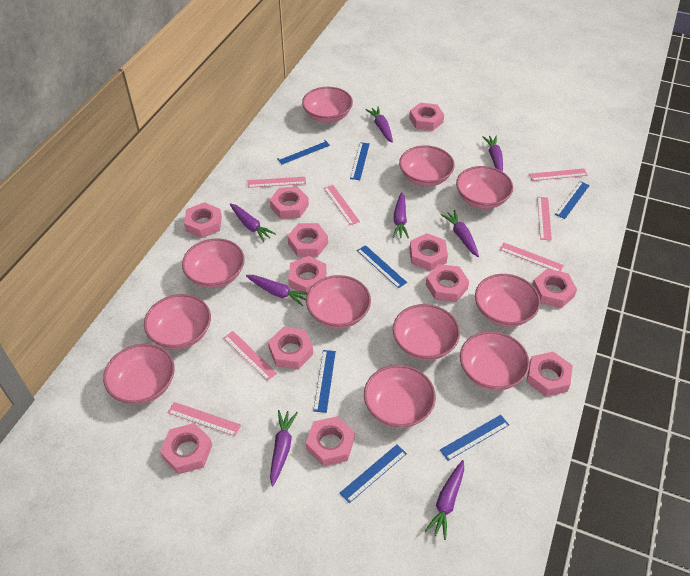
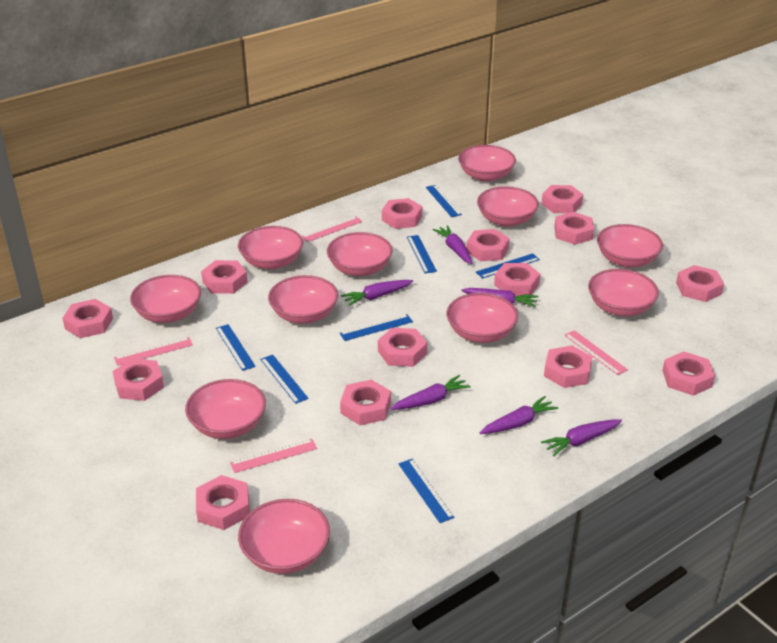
pink nut: 12 -> 14
pink ruler: 7 -> 4
purple carrot: 8 -> 6

